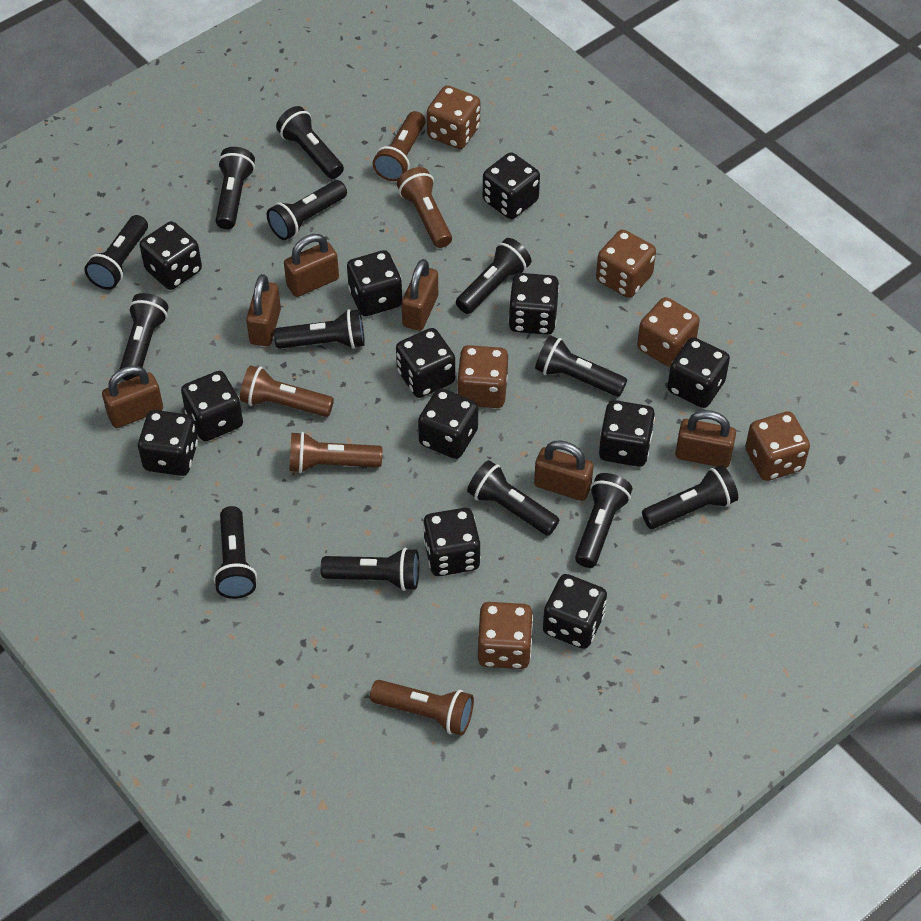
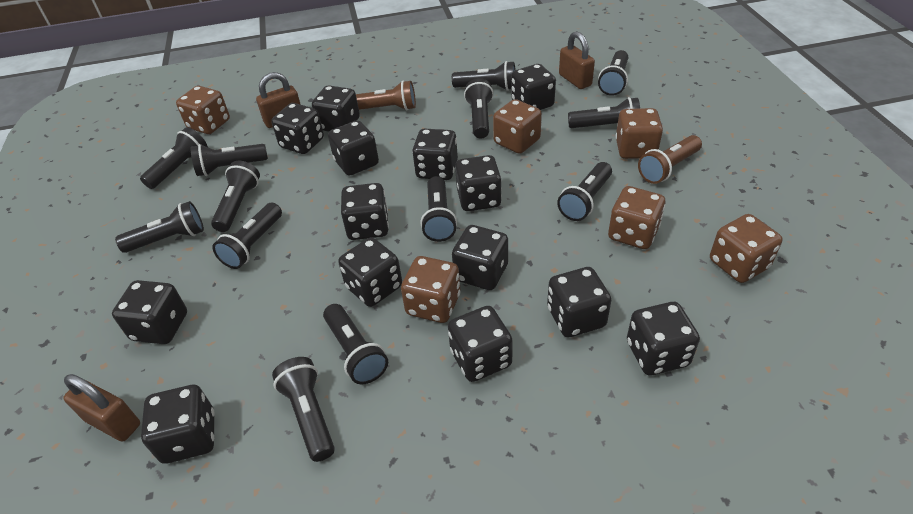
black dice: 12 -> 14
brown flashlight: 5 -> 2
brown padlock: 6 -> 3

